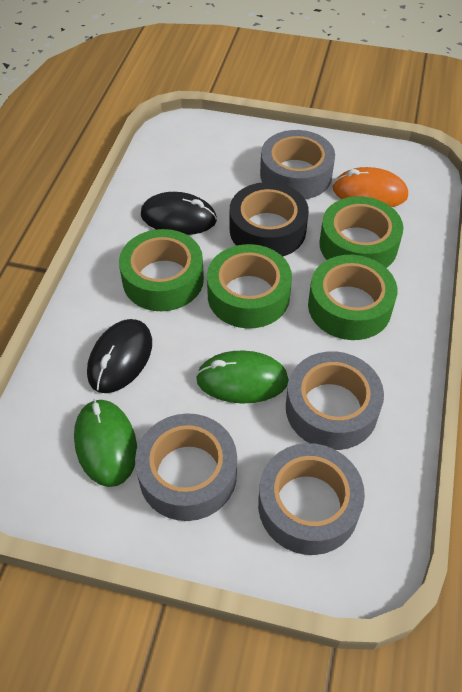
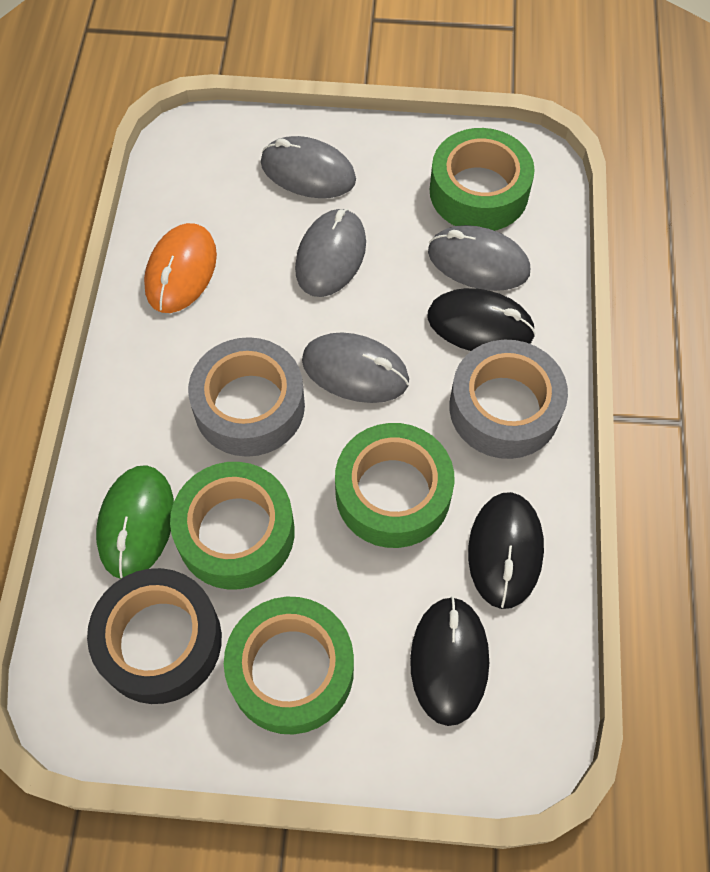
black mouse: 2 -> 3
green mouse: 2 -> 1
grey mouse: 0 -> 4
grey tape: 4 -> 2

